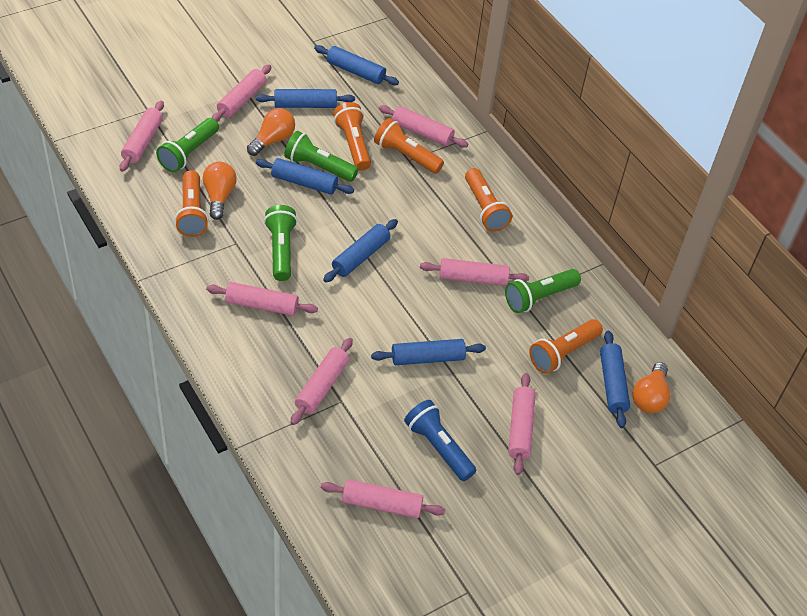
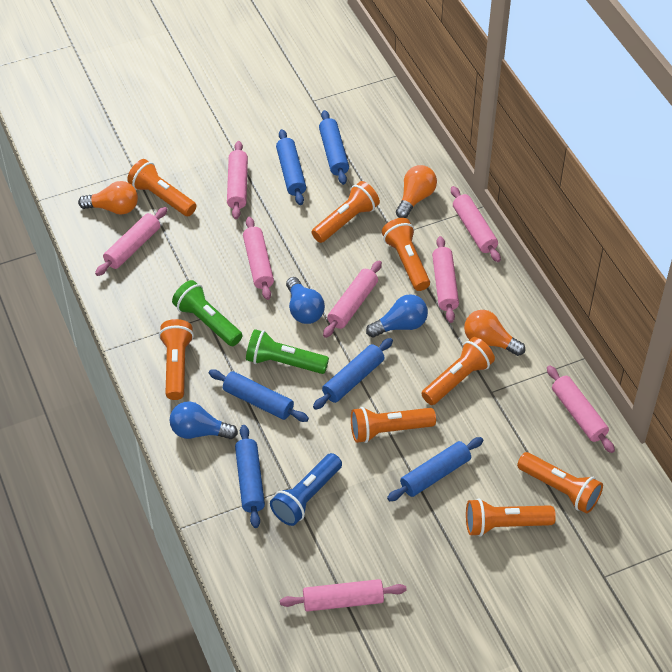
blue light bulb: 0 -> 3
green flashlight: 4 -> 2
orange flashlight: 5 -> 8

